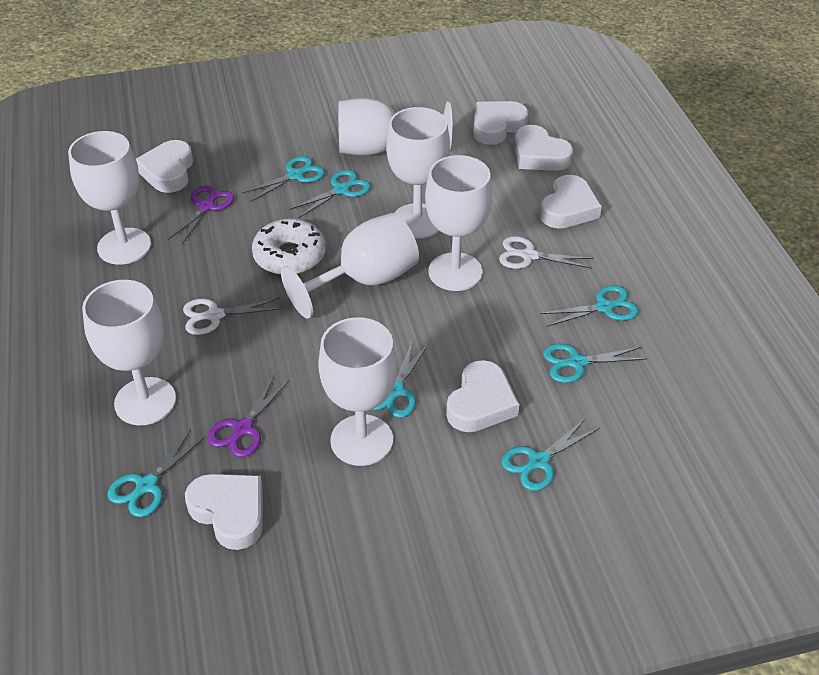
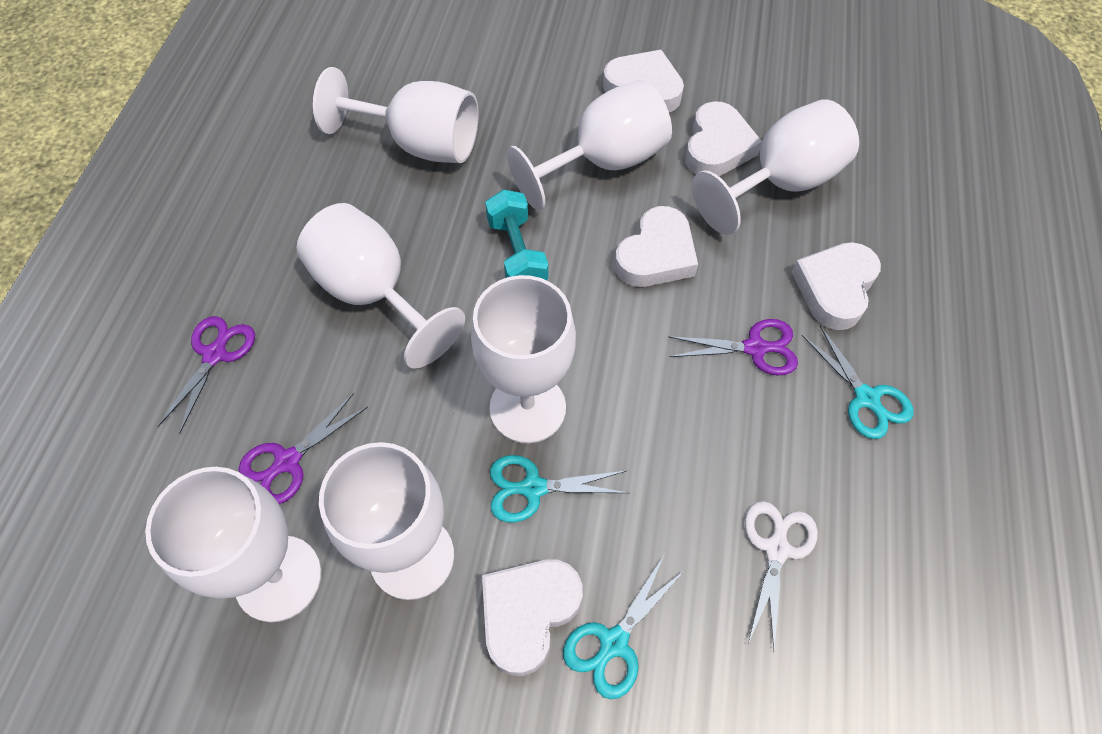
purple scissors: 2 -> 3
turquoise dumbbell: 0 -> 1
turquoise scissors: 7 -> 3
white donut: 1 -> 0
white heart: 6 -> 5
white scissors: 2 -> 1

